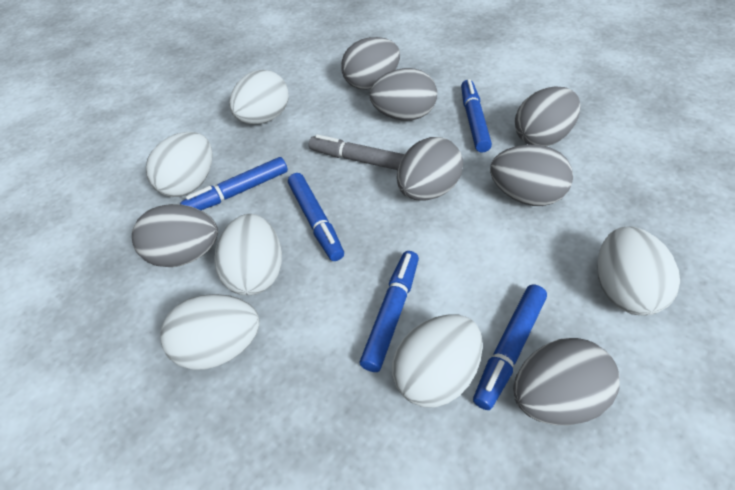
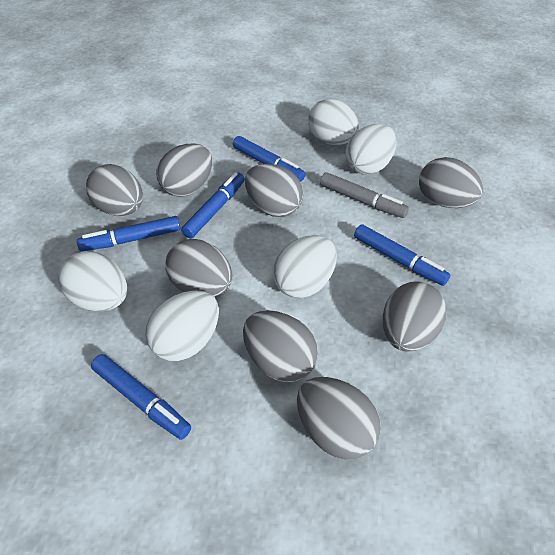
grey egg: 7 -> 8
white egg: 6 -> 5

